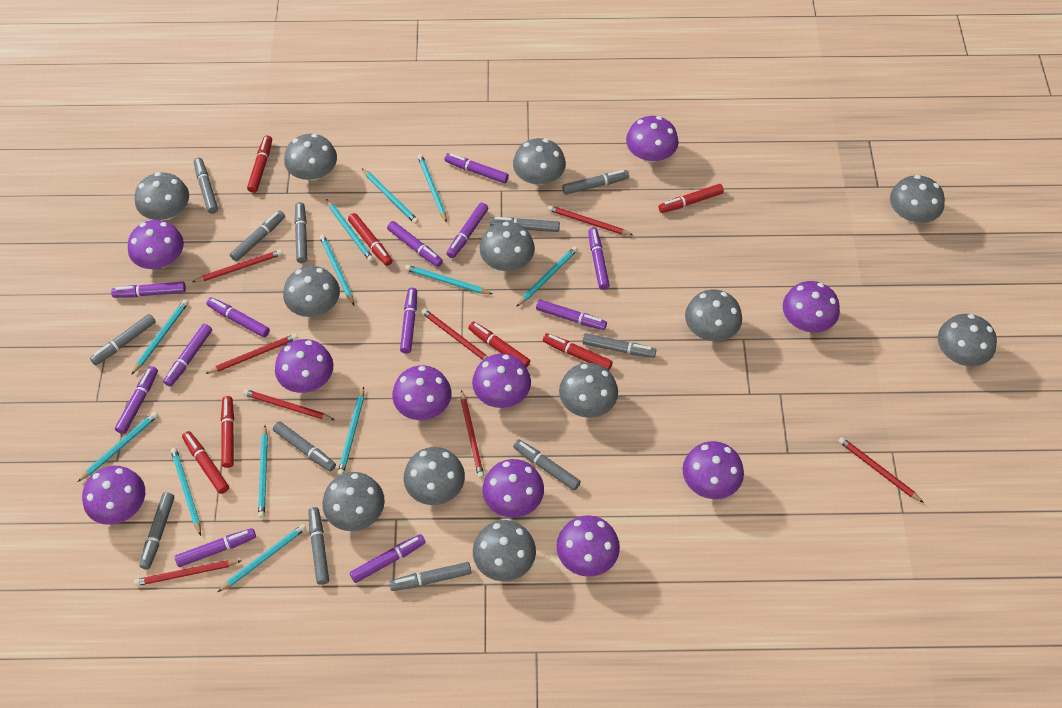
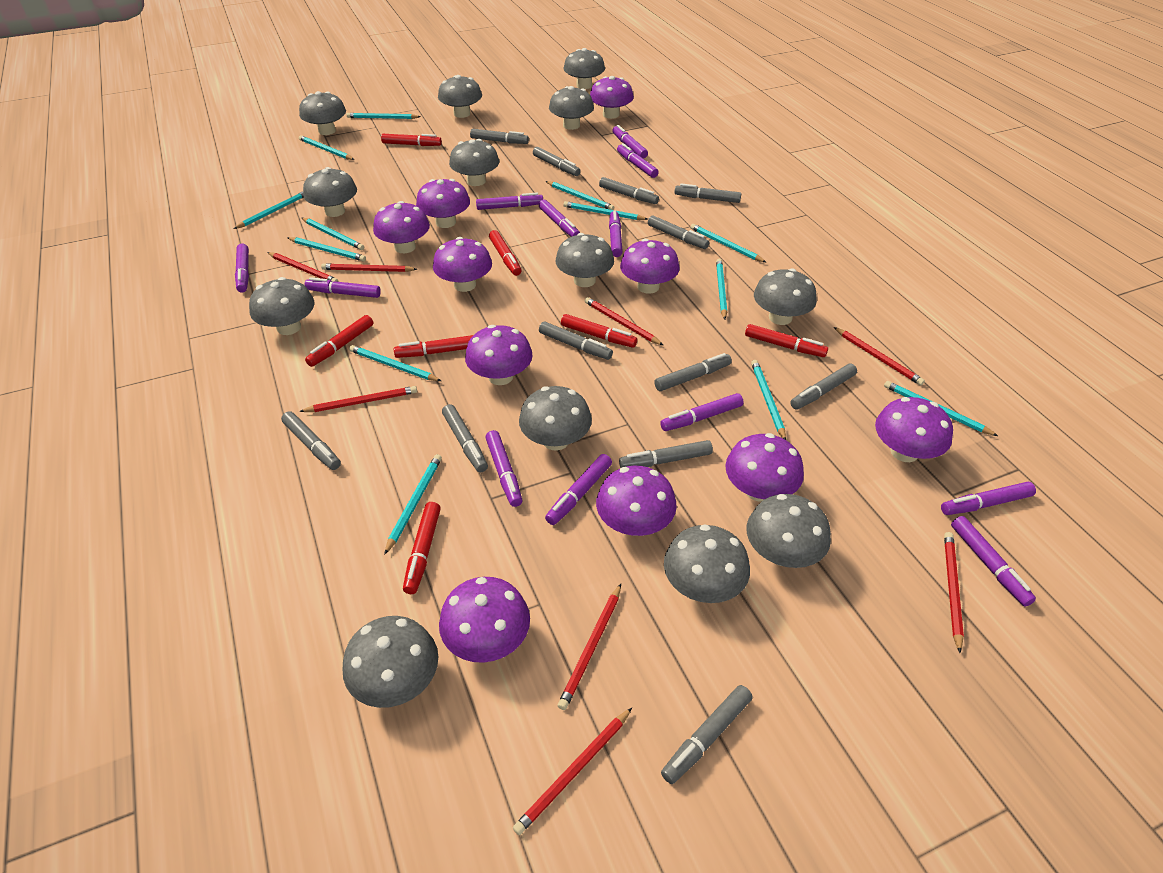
grey mushroom: 12 -> 13
turquoise pencil: 12 -> 13

